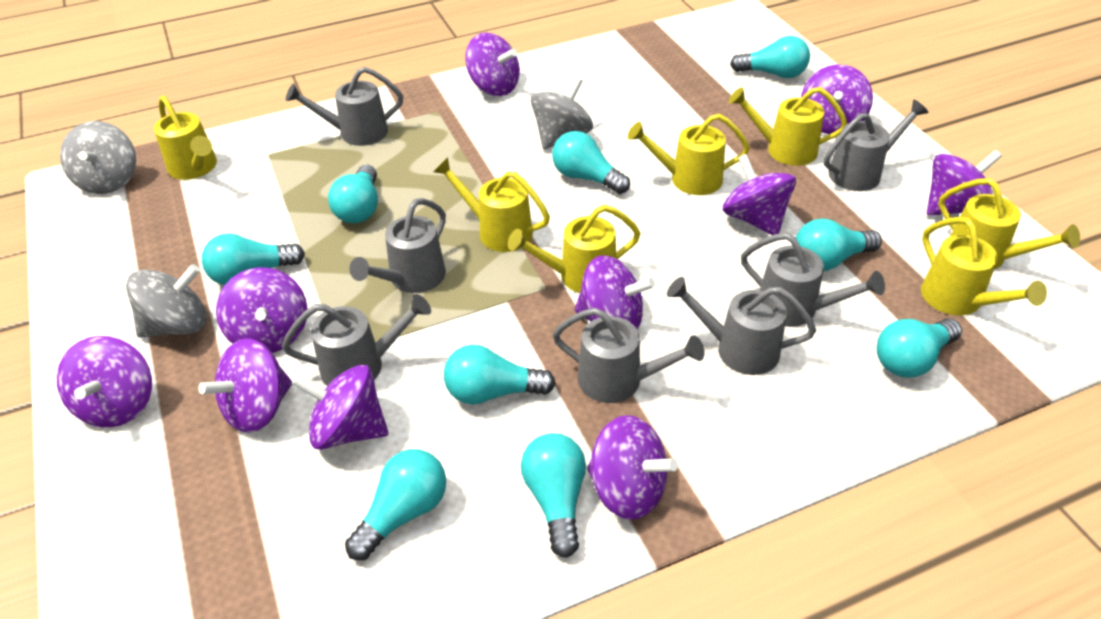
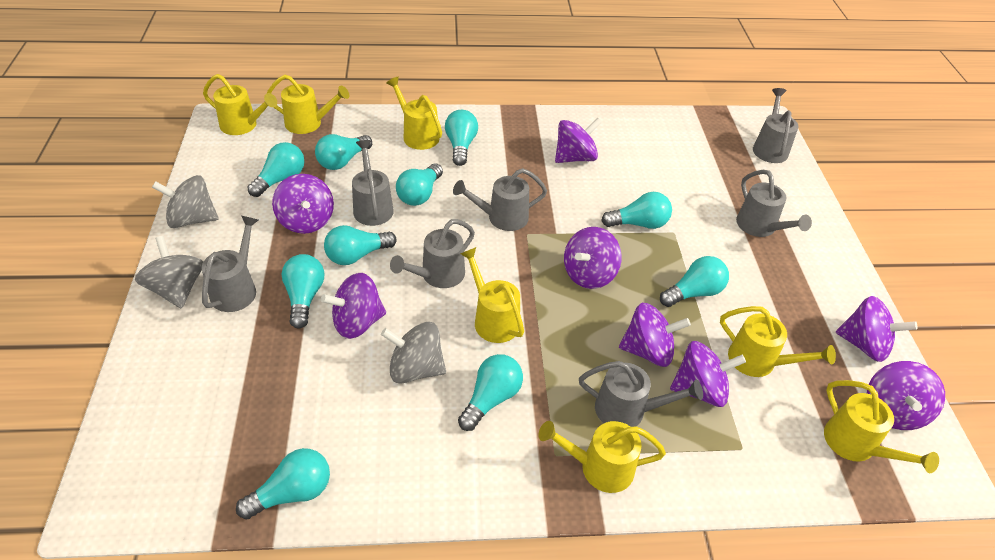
purple spinning top: 10 -> 8
turquoise light bulb: 9 -> 10

